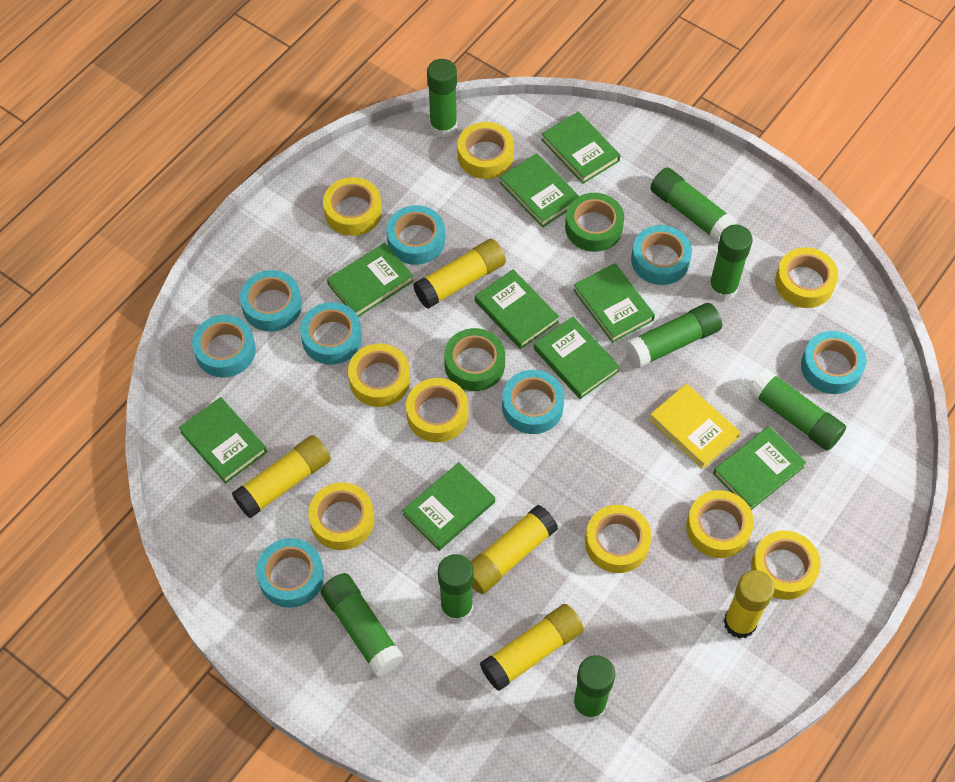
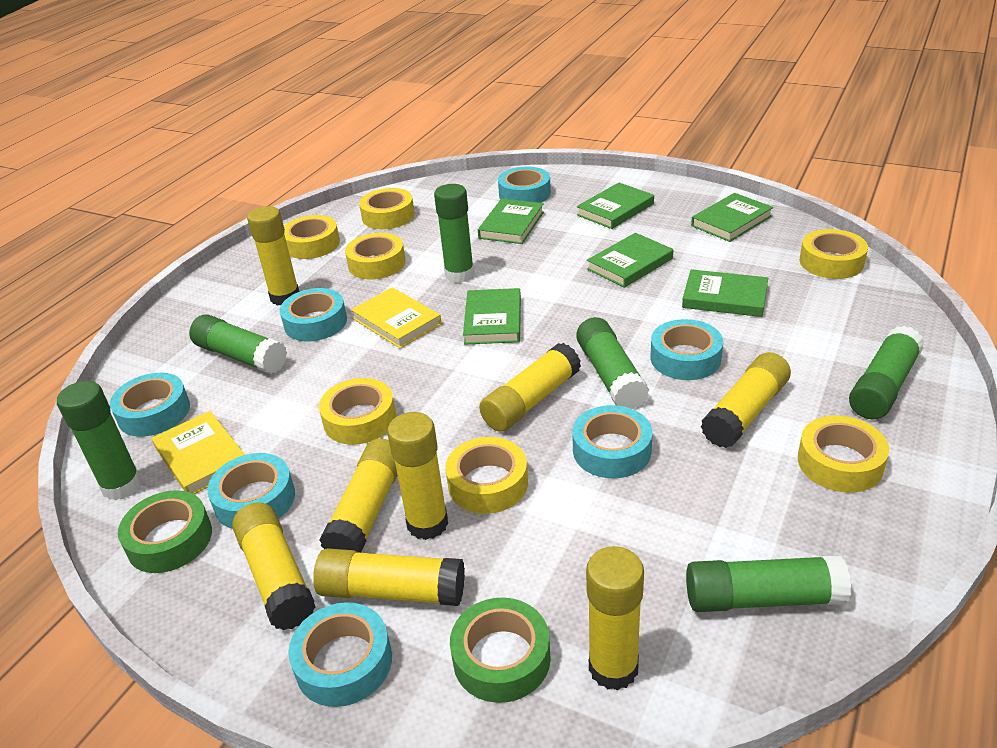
green book: 9 -> 6
green glue stick: 8 -> 6
turquoise tape: 8 -> 7
yellow book: 1 -> 2
yellow glue stick: 5 -> 8
yellow tape: 9 -> 7

